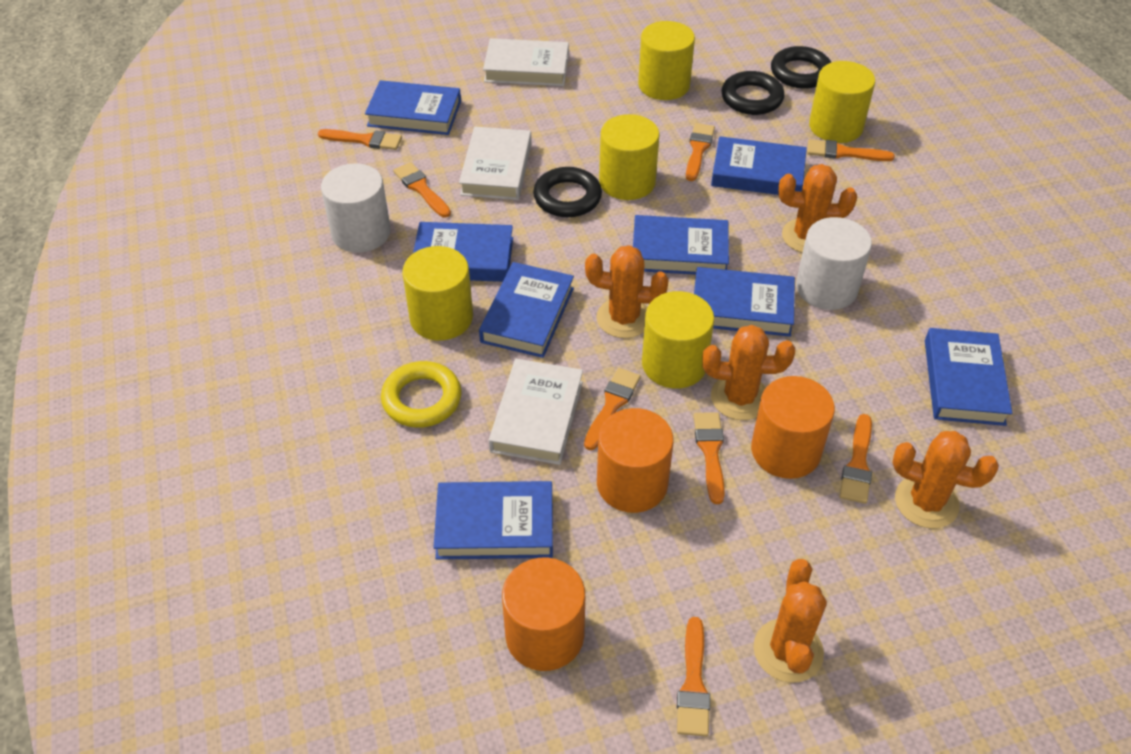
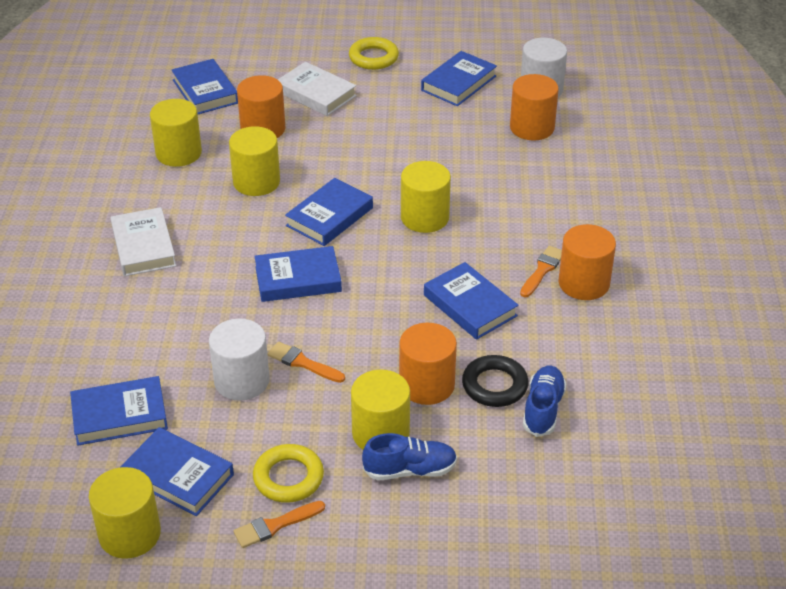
black ring: 3 -> 1
blue book: 8 -> 7
blue shoe: 0 -> 2
orange brush: 8 -> 3
orange cactus: 5 -> 0
orange cylinder: 3 -> 4
white book: 3 -> 2
yellow ring: 1 -> 2

